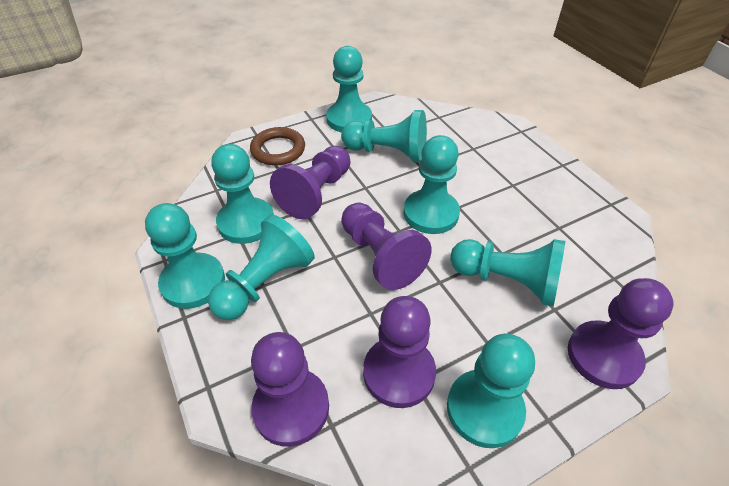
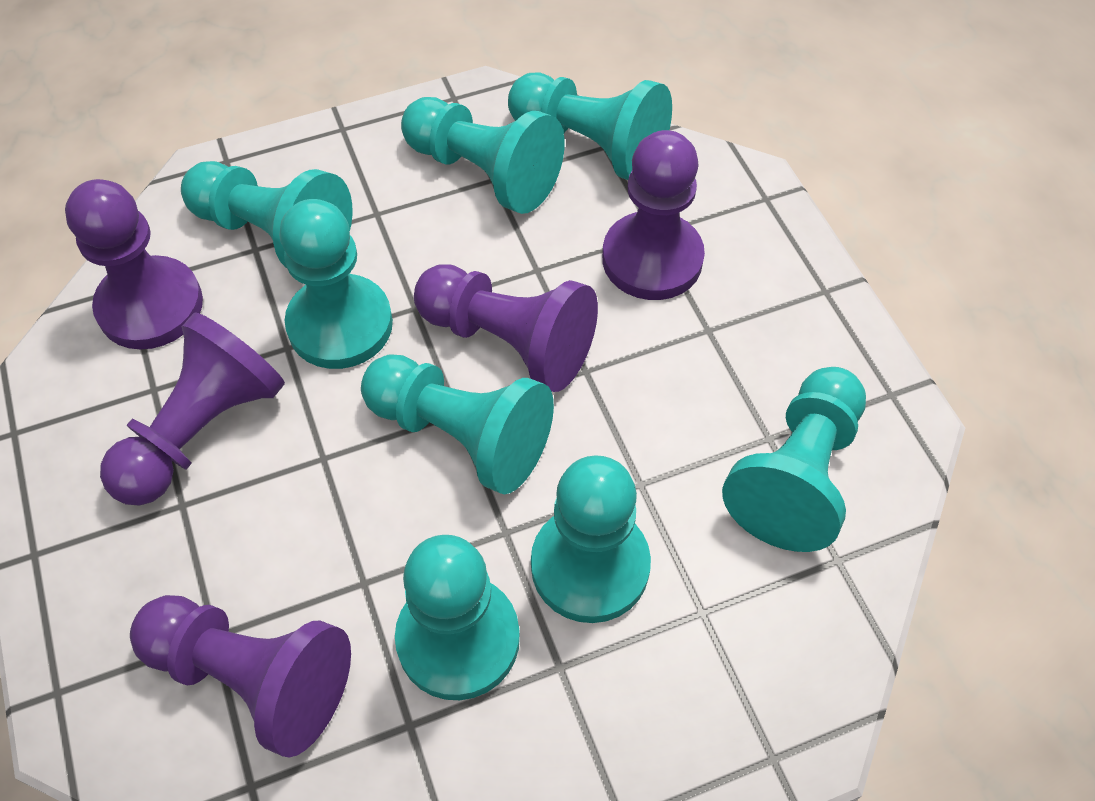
brown ring: 1 -> 0

